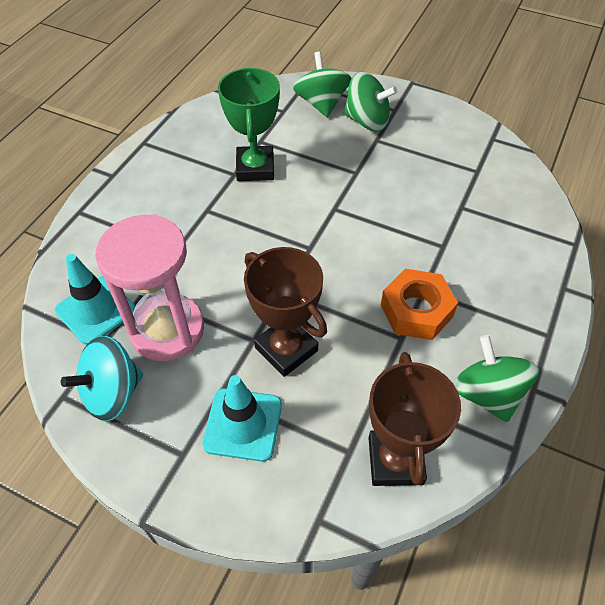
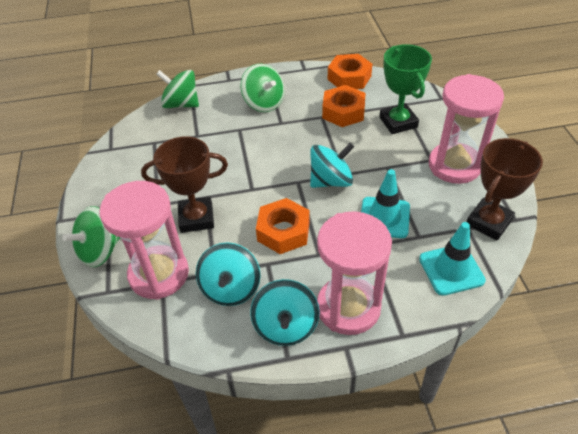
orange nut: 1 -> 3
pink hourglass: 1 -> 3
turquoise spinning top: 1 -> 3

